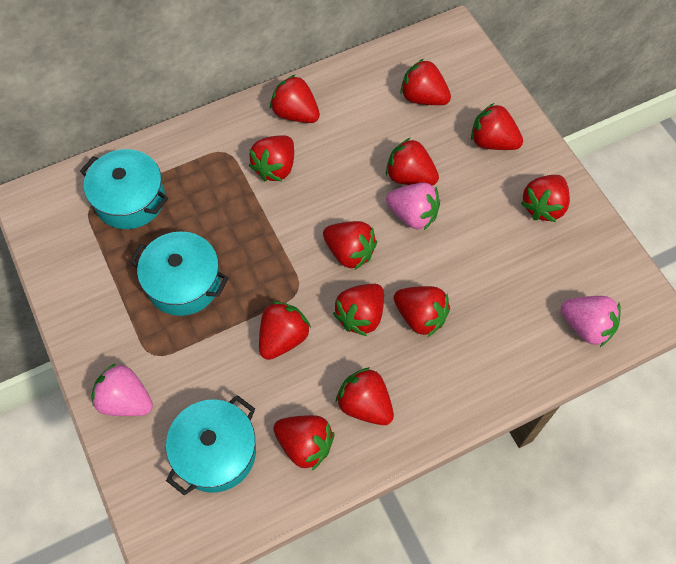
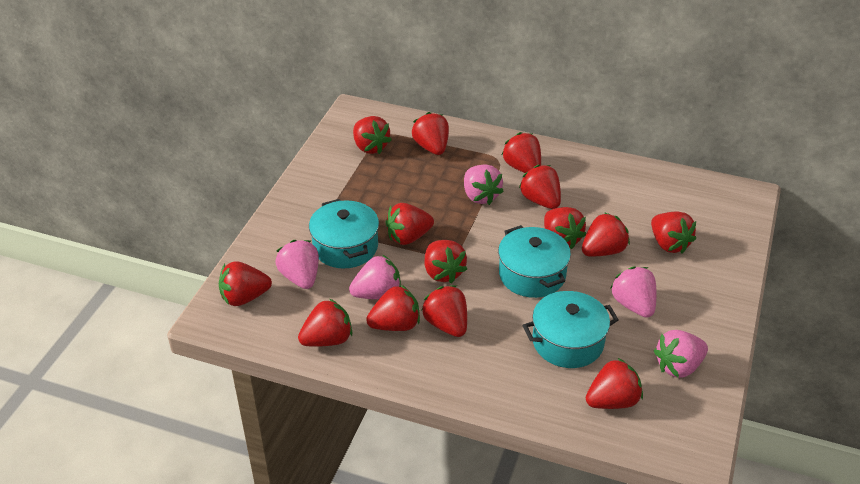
pink strawberry: 3 -> 5
red strawberry: 12 -> 14

